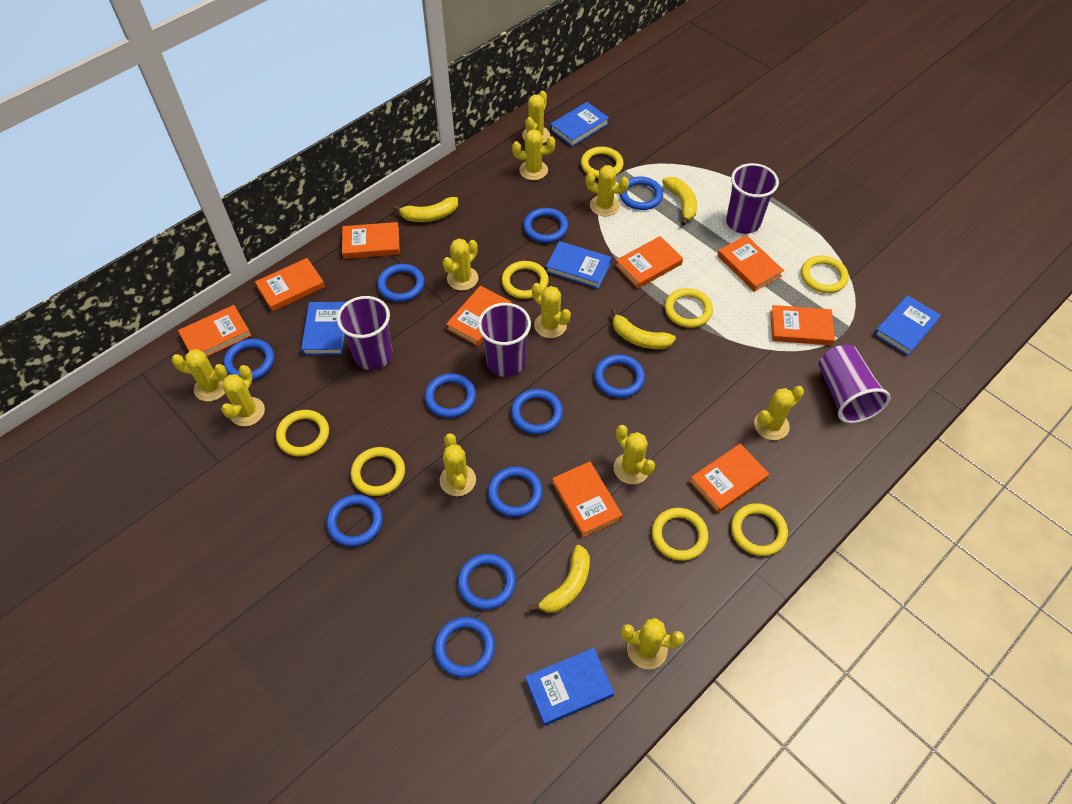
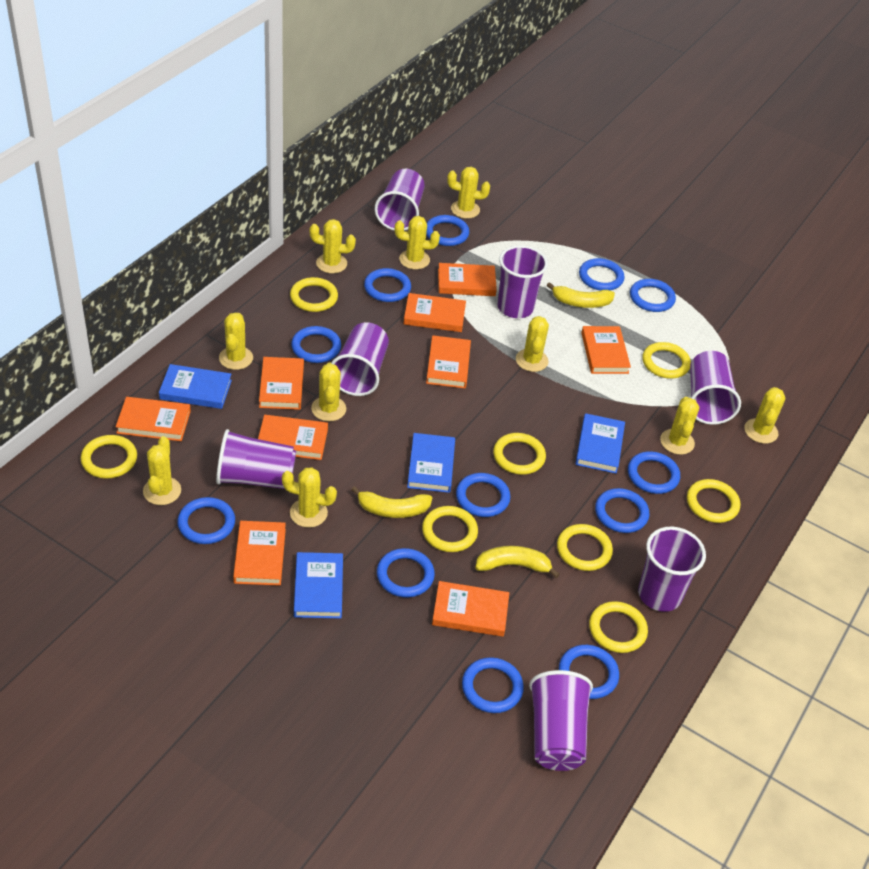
blue book: 5 -> 4
blue ring: 11 -> 12
purple cup: 4 -> 7
yellow banana: 4 -> 3
yellow cactus: 11 -> 10

